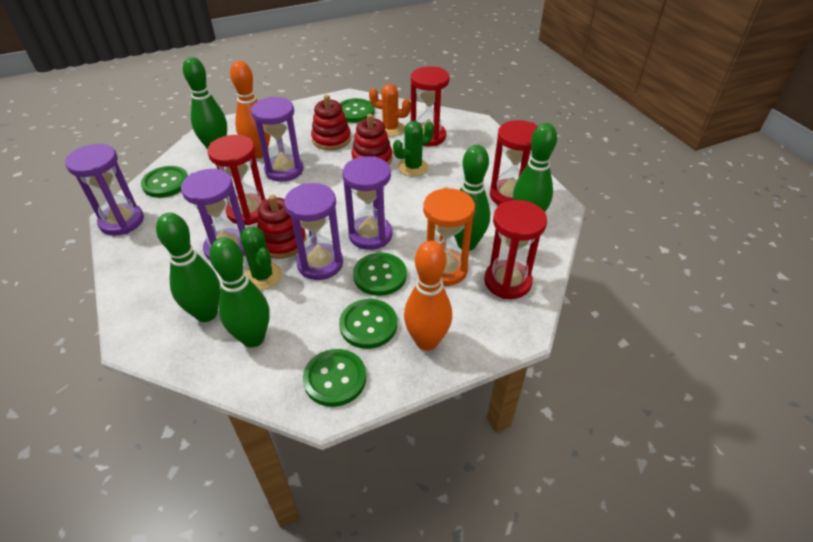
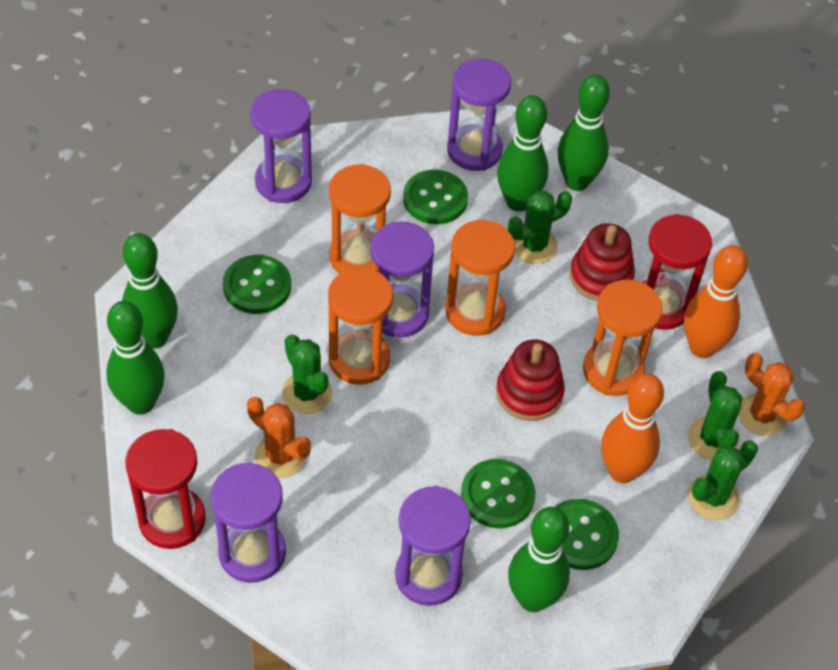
green button: 5 -> 4
green cactus: 2 -> 4
orange cactus: 1 -> 2
orange hourglass: 1 -> 4
red hourglass: 4 -> 2
red stacking toy: 3 -> 2

